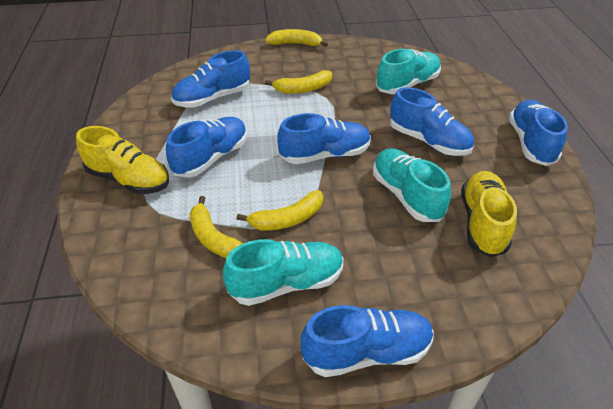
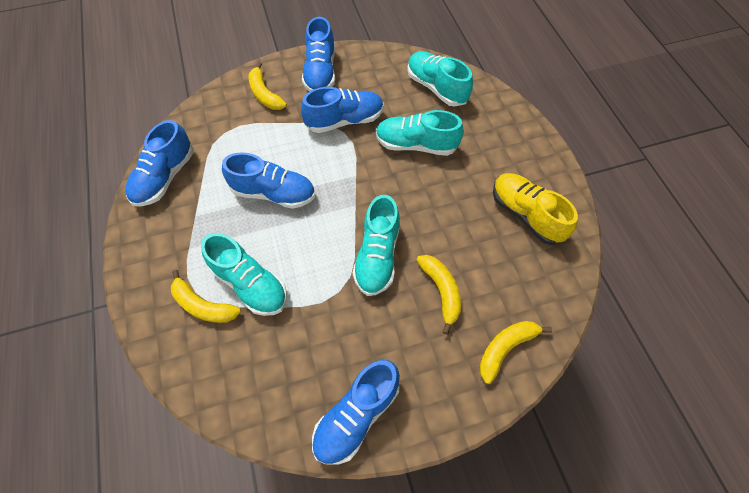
blue shoe: 6 -> 5
turquoise shoe: 3 -> 4
yellow shoe: 2 -> 1

